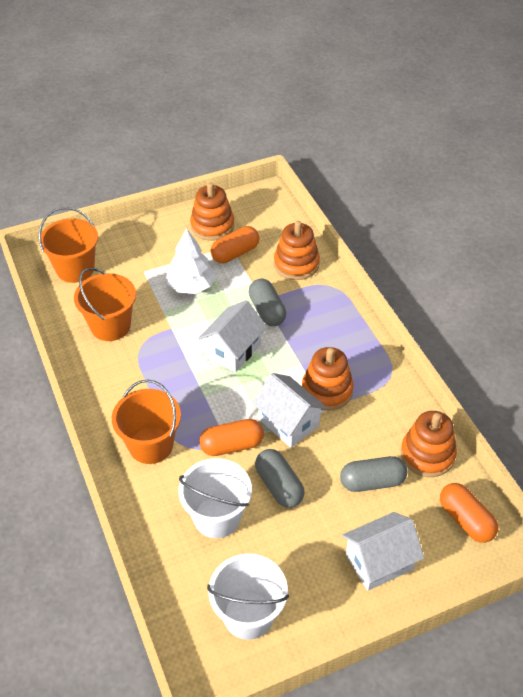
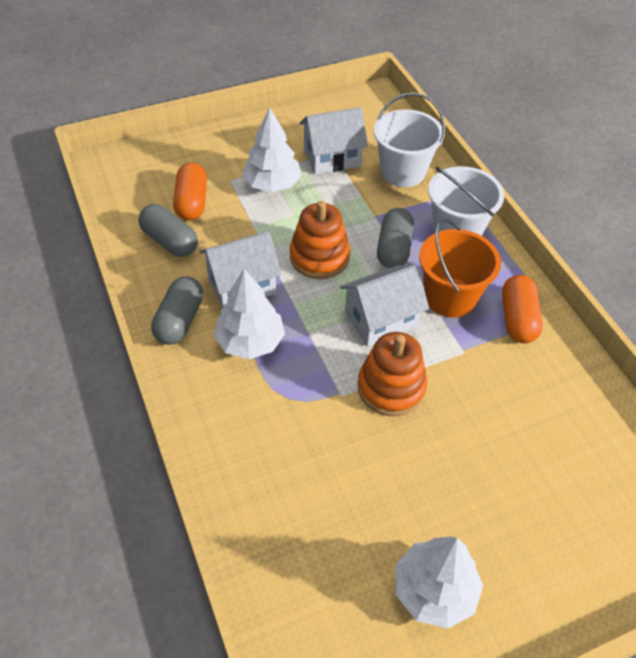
orange bucket: 3 -> 1
orange capsule: 3 -> 2
orange stacking toy: 4 -> 2
white tree: 1 -> 3

